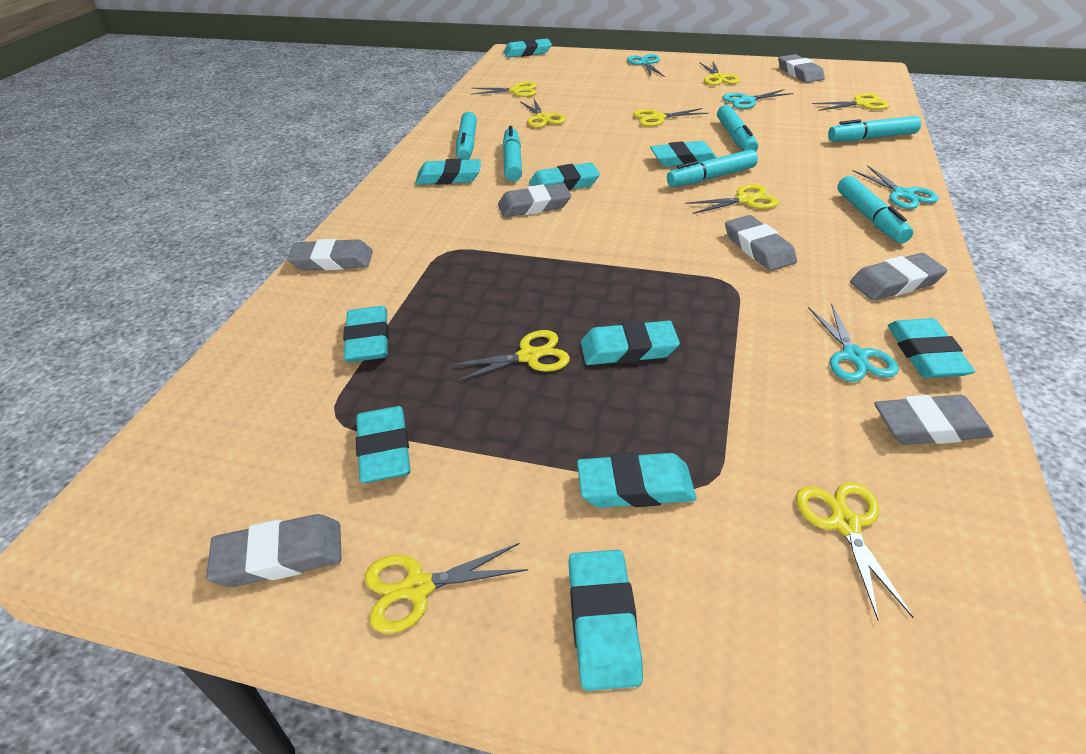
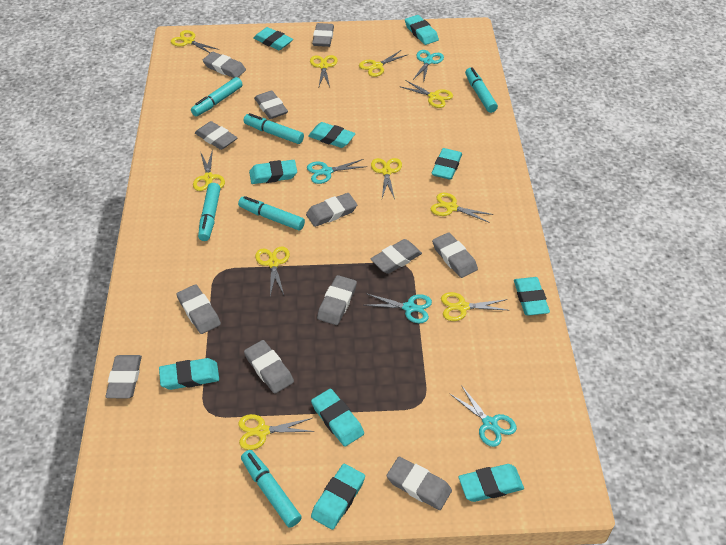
grey eraser: 7 -> 12
yellow scissors: 9 -> 10

